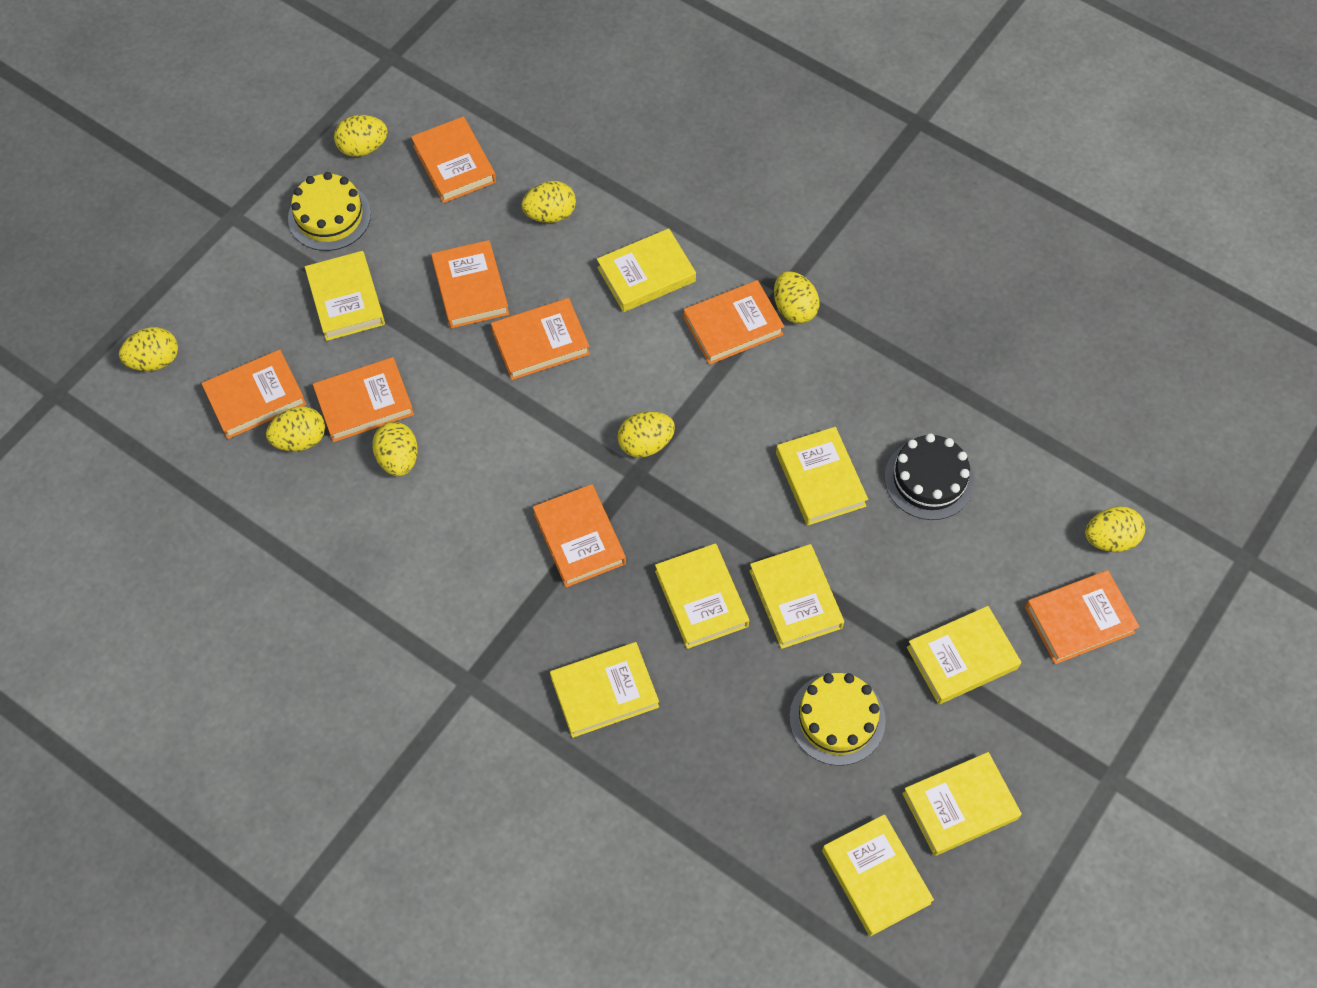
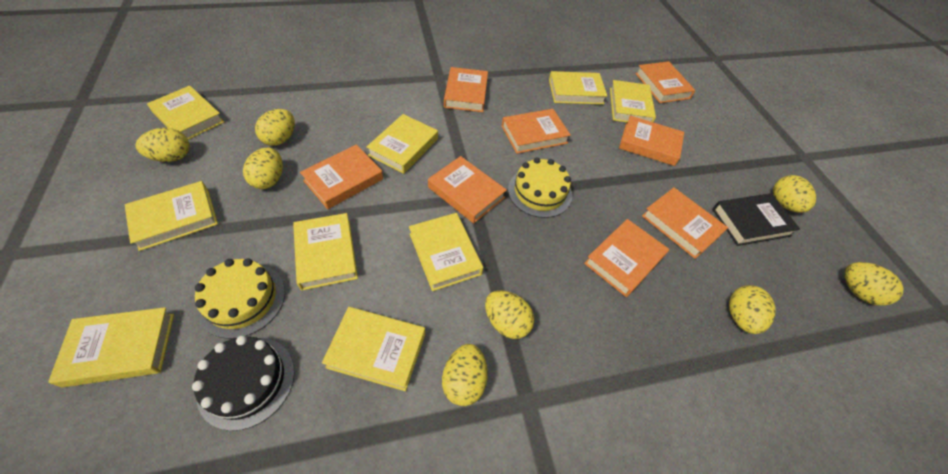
black book: 0 -> 1

